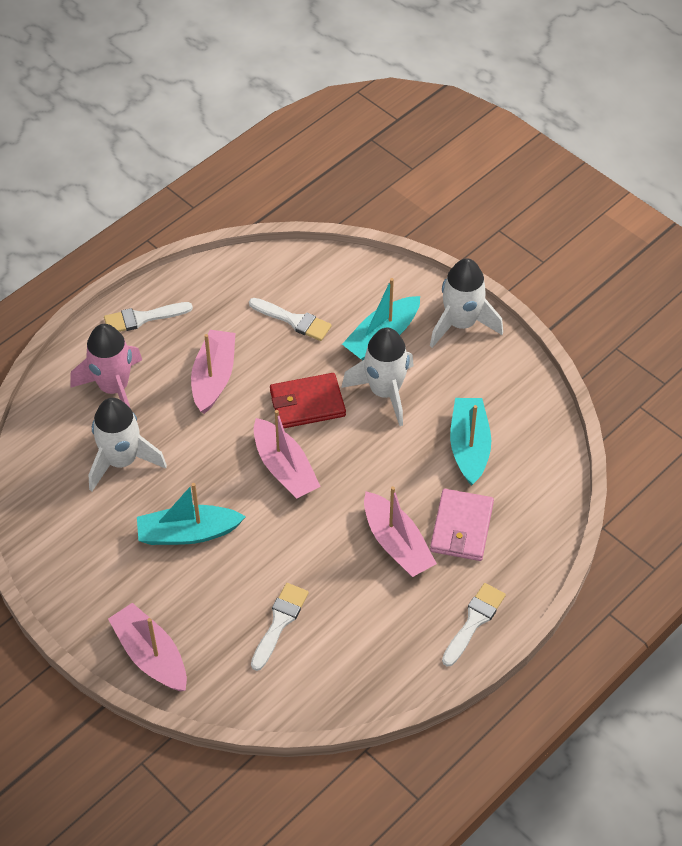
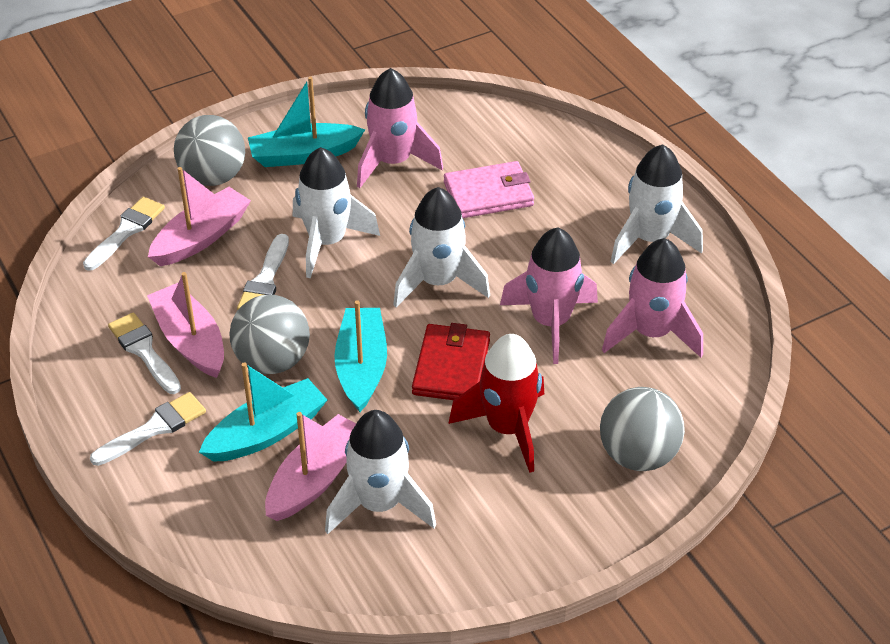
grey ball: 0 -> 3
pink boat: 4 -> 3
pink rocket: 1 -> 3
red rocket: 0 -> 1
white rocket: 3 -> 4

